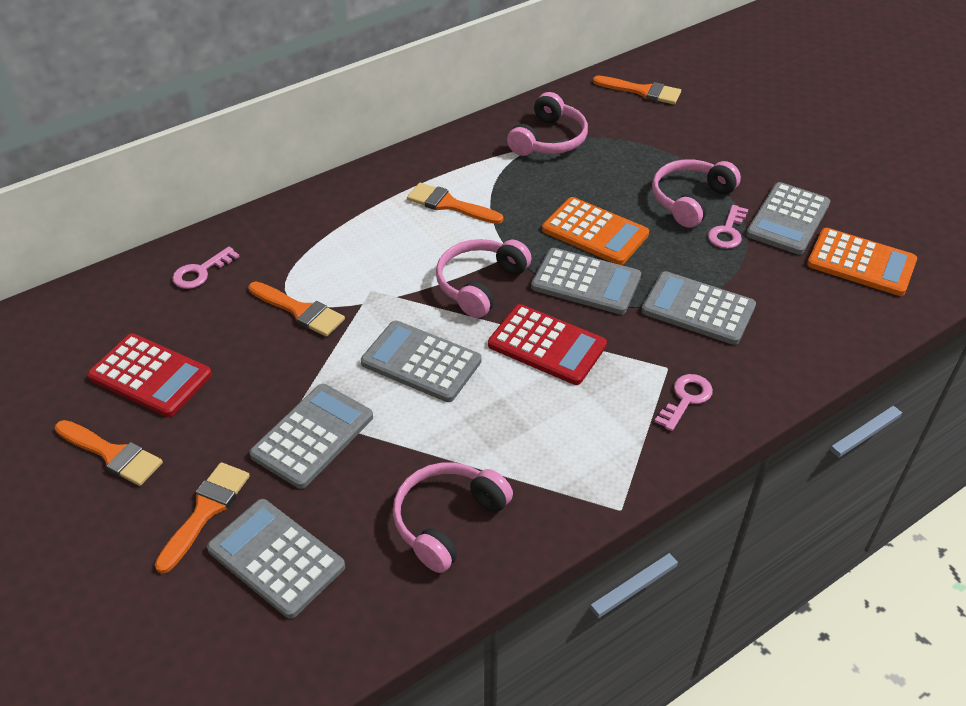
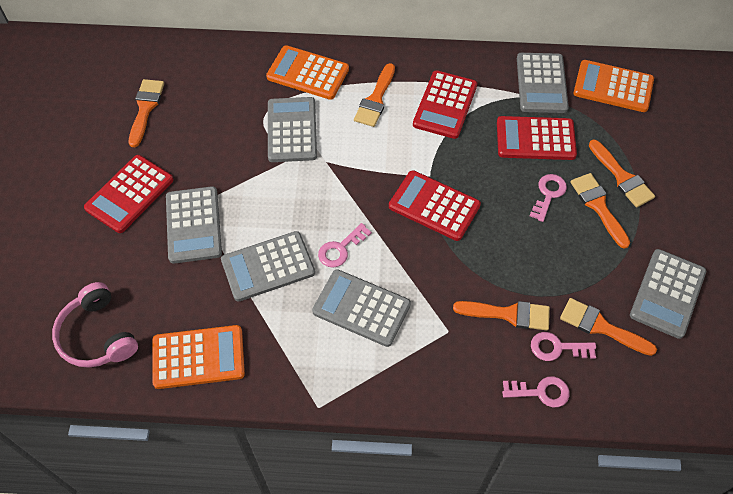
orange brush: 5 -> 6
orange calculator: 2 -> 3
pink headphones: 4 -> 1
pink key: 3 -> 4
red calculator: 2 -> 4

